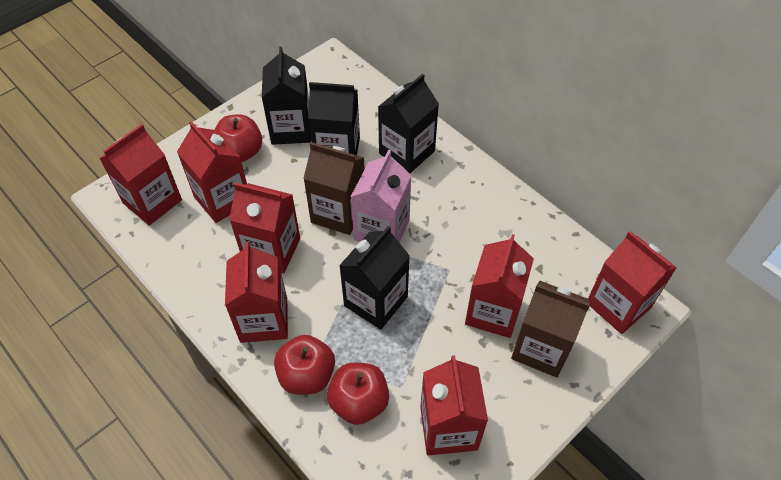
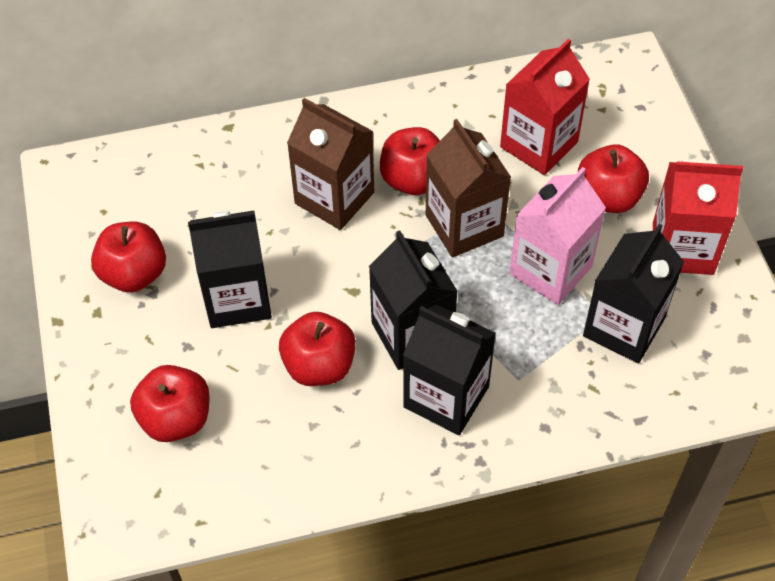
red apple: 3 -> 5
red carton: 7 -> 2

